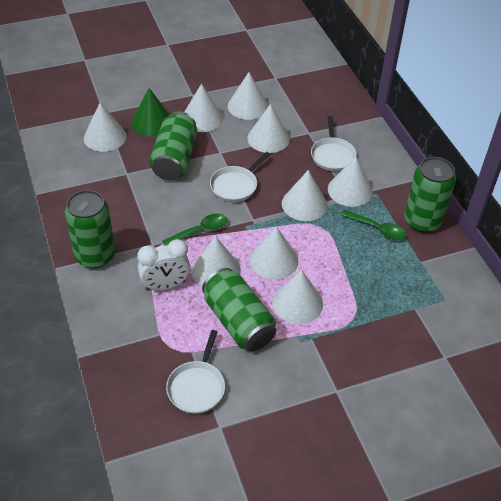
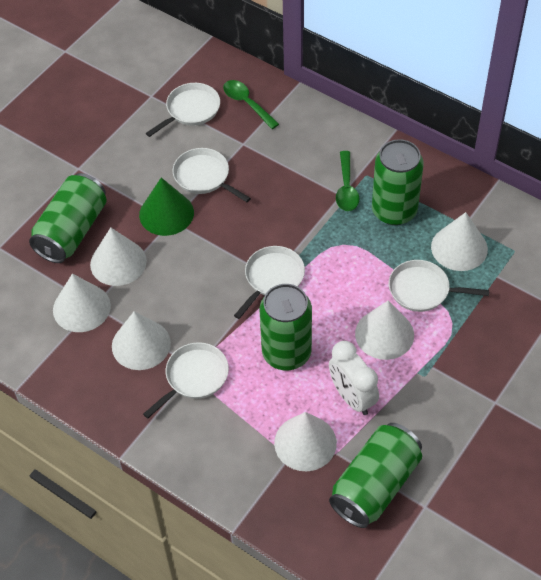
white cone: 9 -> 6
white pan: 3 -> 5

